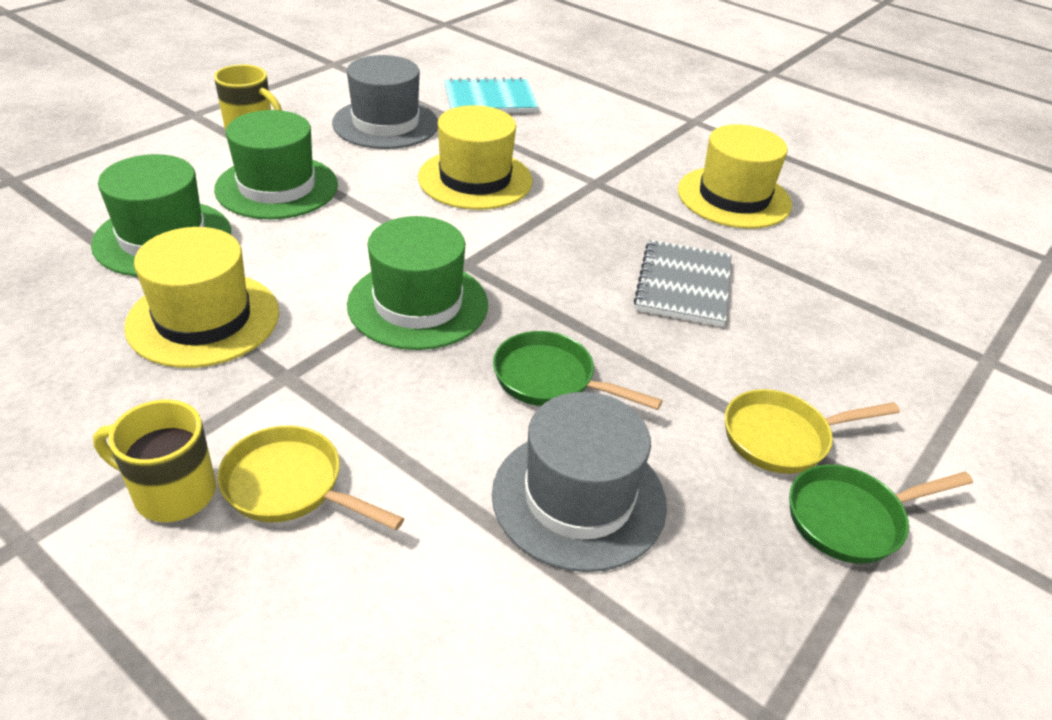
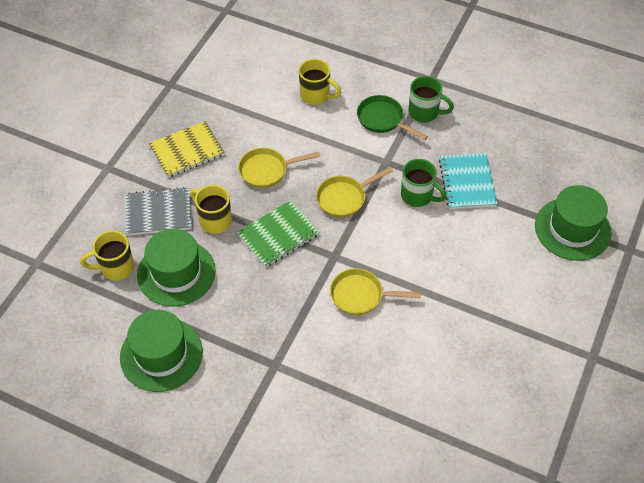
green mug: 0 -> 2
green notebook: 0 -> 1
green pan: 2 -> 1
grey hat: 2 -> 0
yellow hat: 3 -> 0
yellow mug: 2 -> 3
yellow notebook: 0 -> 1
yellow pan: 2 -> 3

